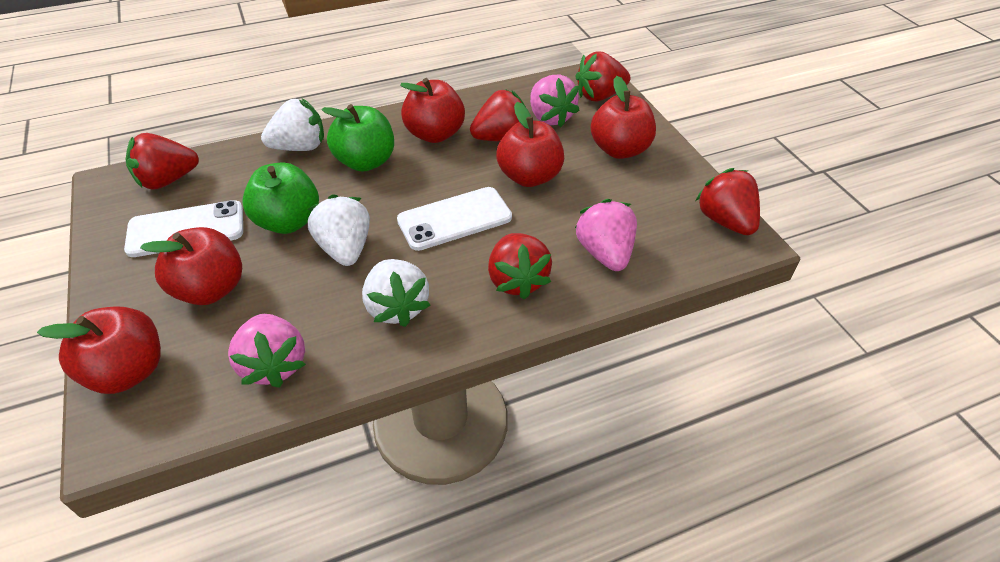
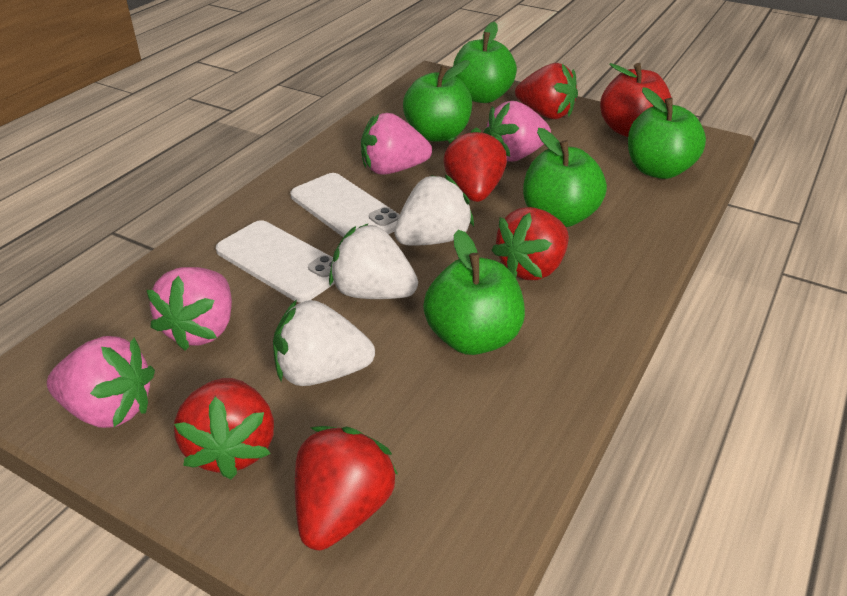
green apple: 2 -> 5
pink strawberry: 3 -> 4
red apple: 5 -> 1

